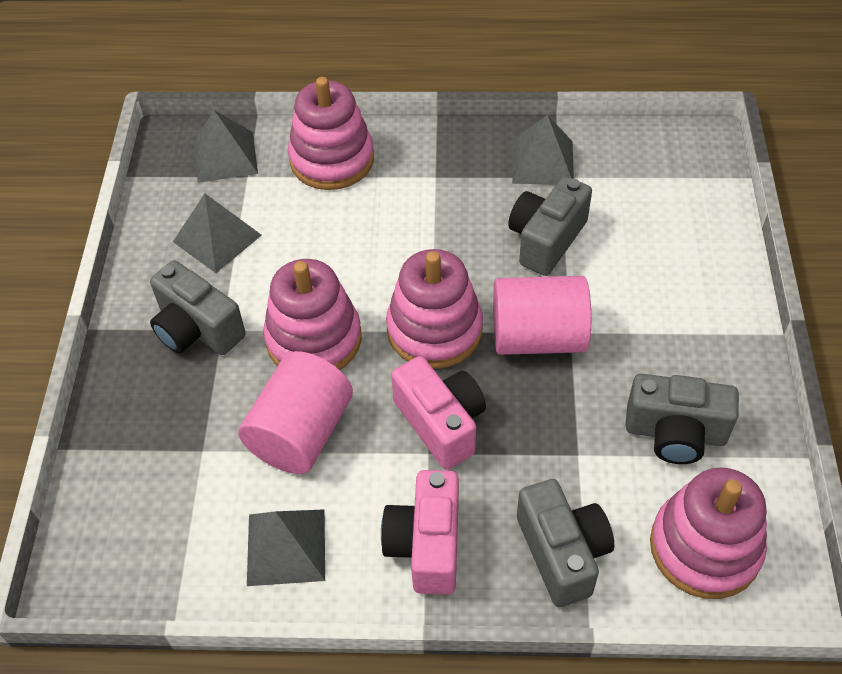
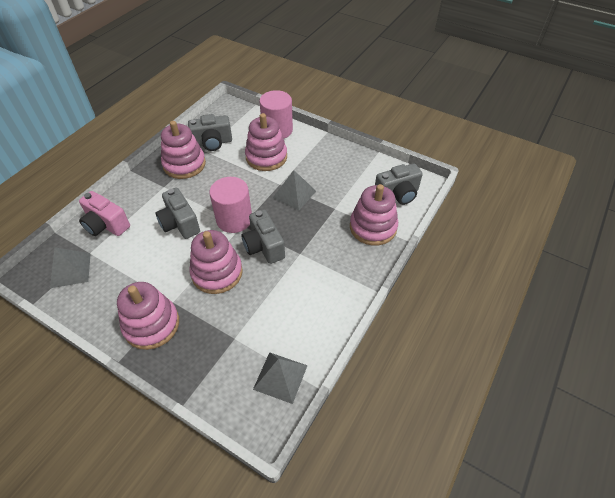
grey pyramid: 4 -> 3
pink camera: 2 -> 1
pink stacking toy: 4 -> 5

